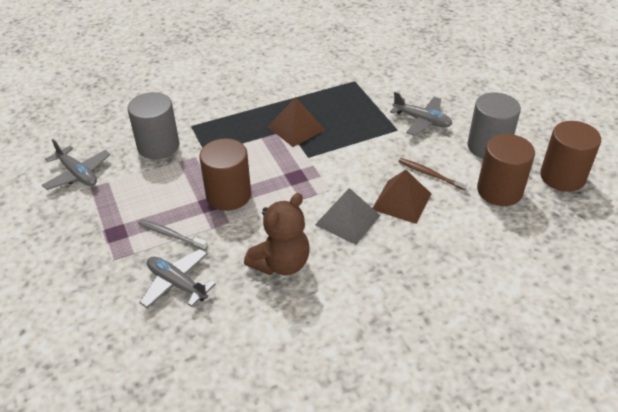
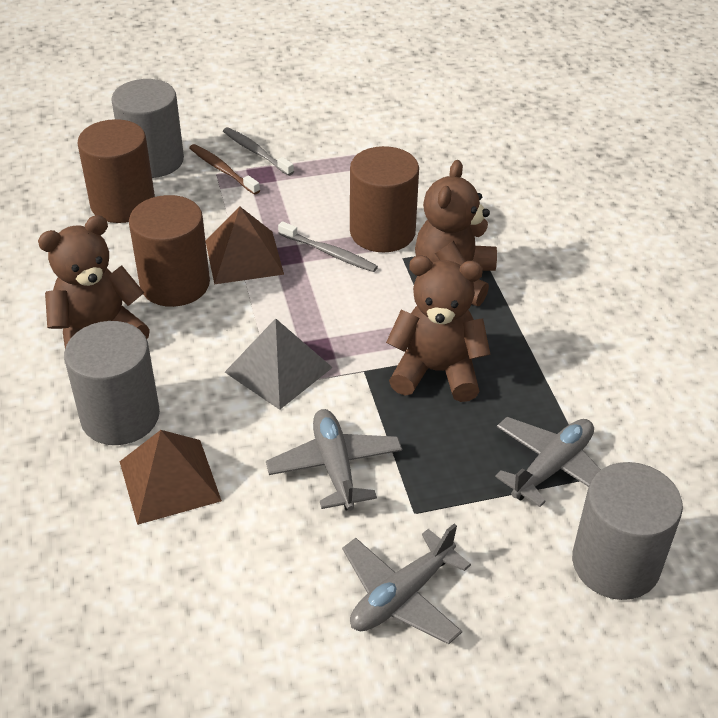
brown teddy bear: 1 -> 3
grey cylinder: 2 -> 3
grey toothbrush: 1 -> 2

